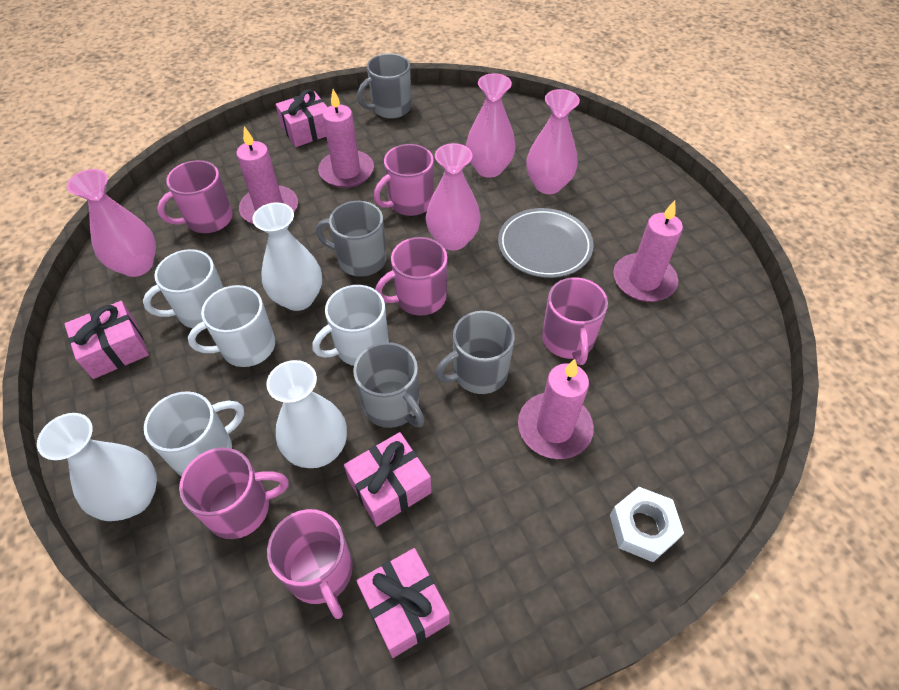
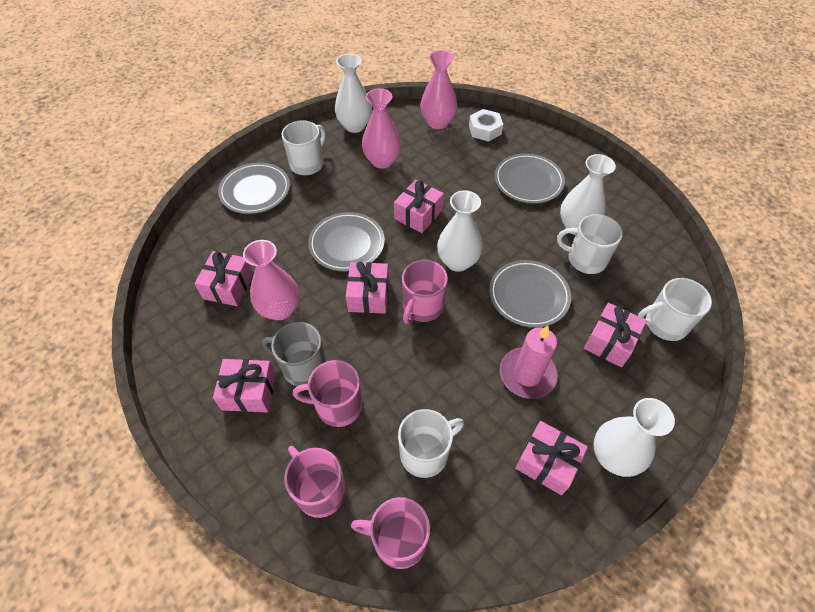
grey mug: 4 -> 1
grey plate: 1 -> 4
pink candle: 4 -> 1
pink gift: 4 -> 6
pink mug: 6 -> 4
pink vase: 4 -> 3
white vase: 3 -> 4

